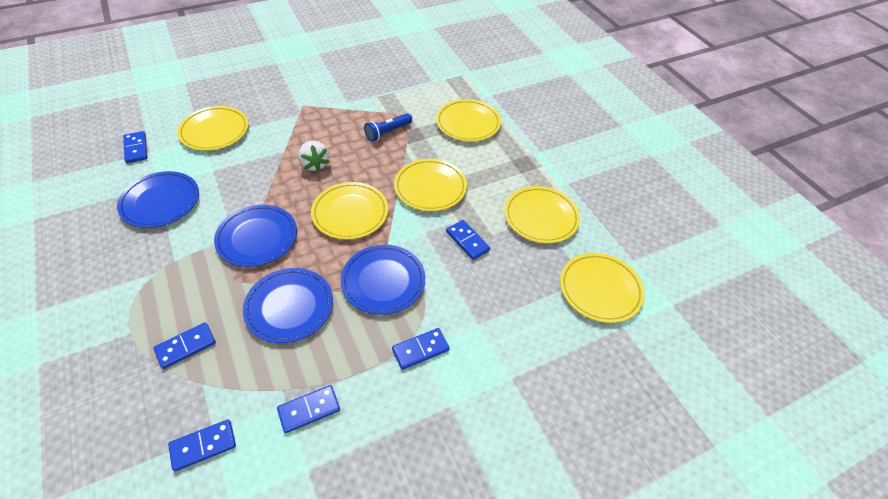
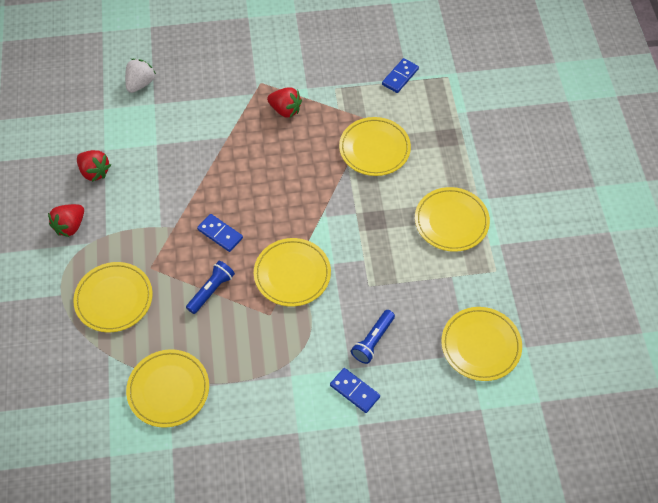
blue domino: 6 -> 3
blue flashlight: 1 -> 2
blue plate: 4 -> 0
red strawberry: 0 -> 3

